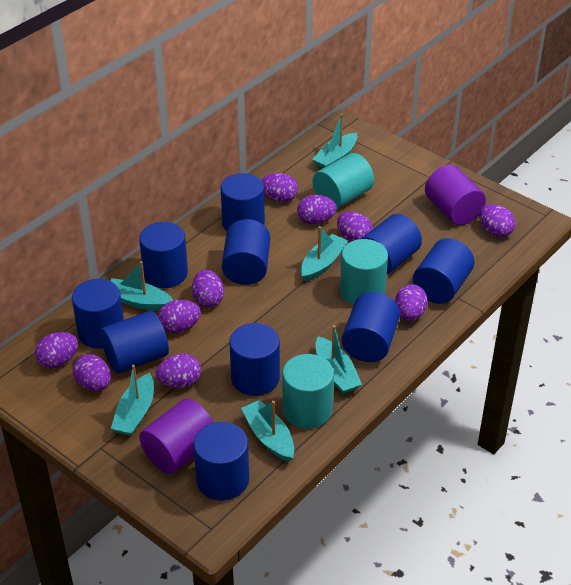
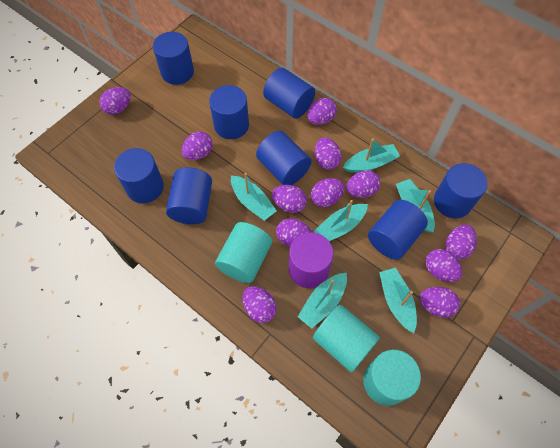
blue cylinder: 10 -> 8
purple cylinder: 2 -> 1
purple egg: 10 -> 12

